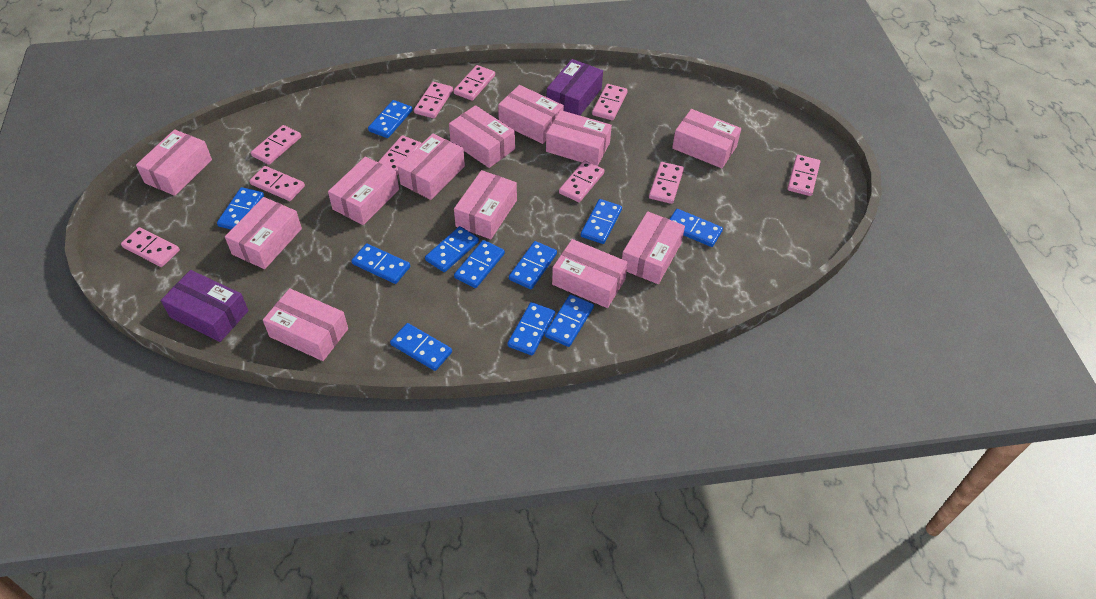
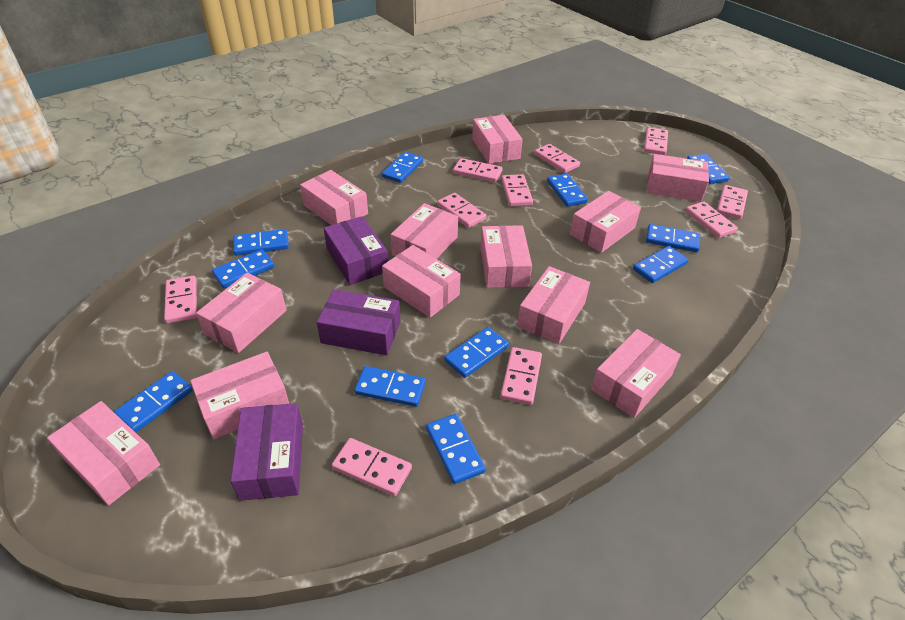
purple box: 2 -> 3

